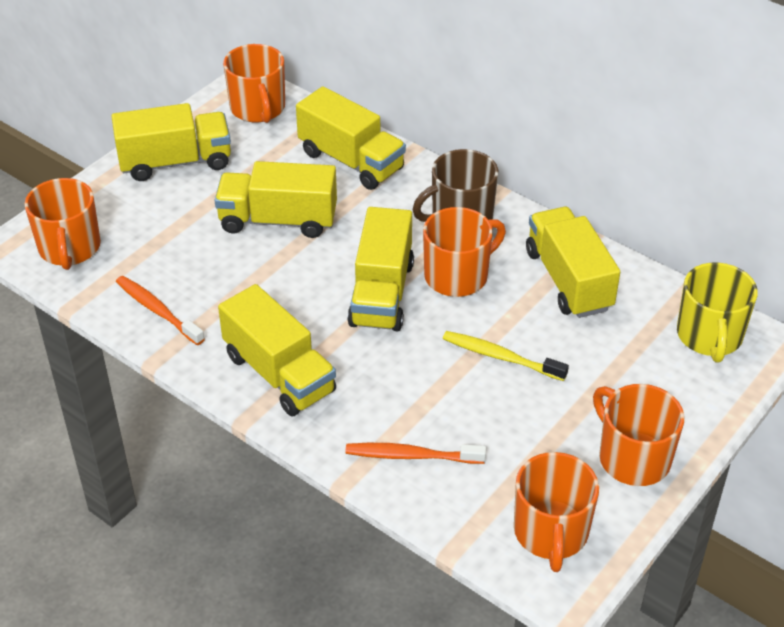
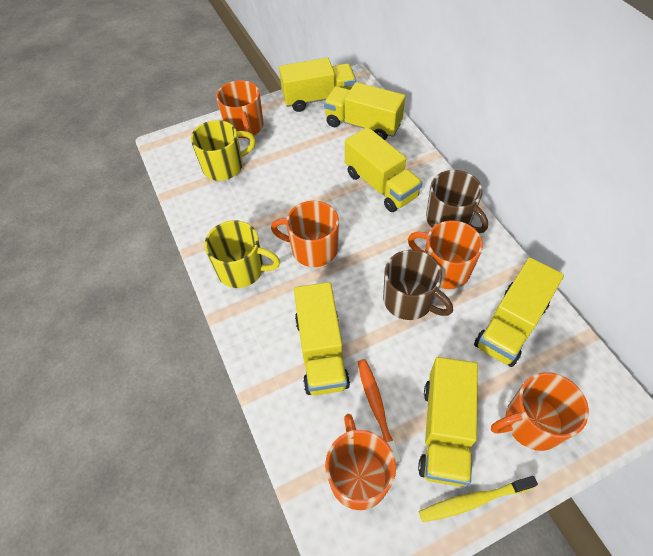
brown mug: 1 -> 2
orange toothbrush: 2 -> 1
yellow mug: 1 -> 2

